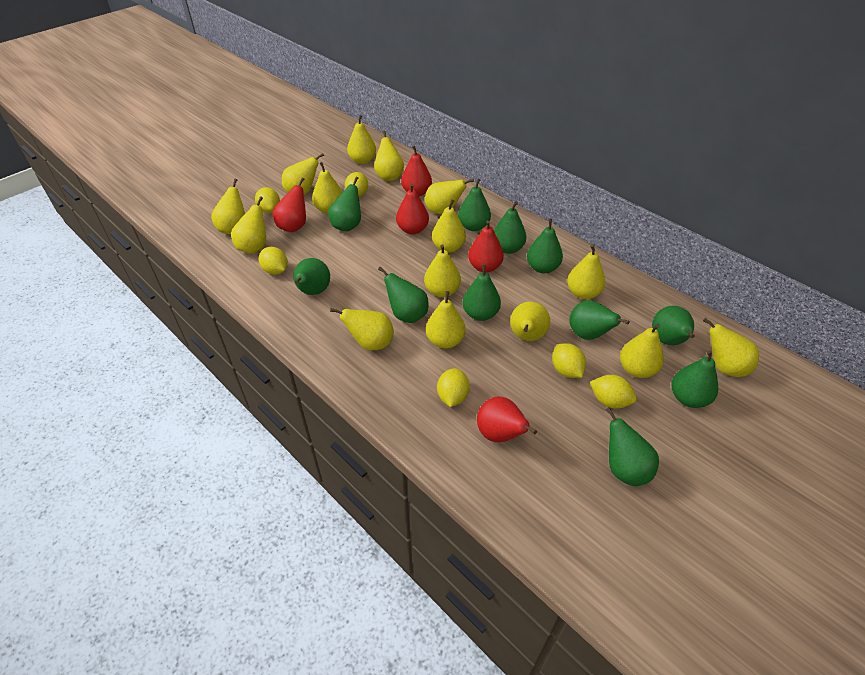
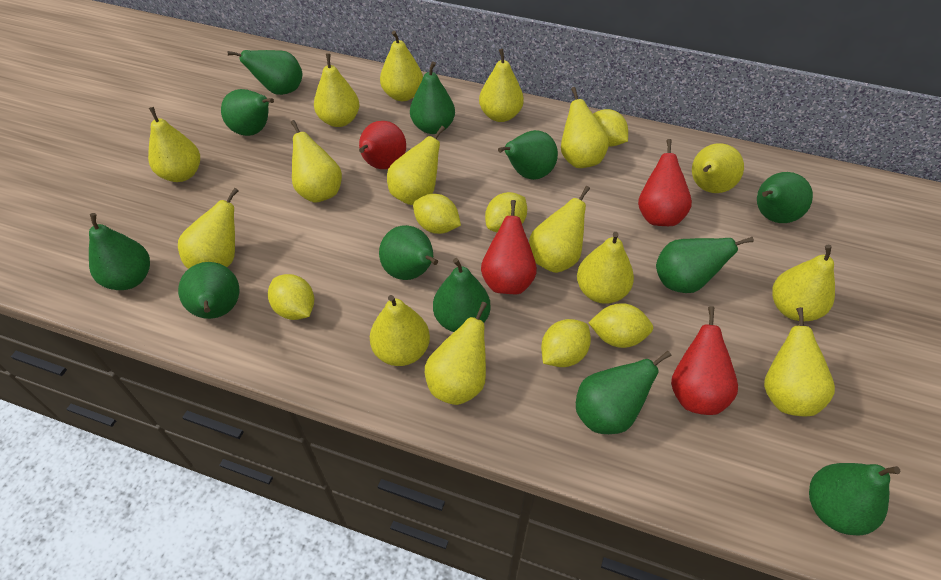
green pear: 11 -> 12
red pear: 5 -> 4

